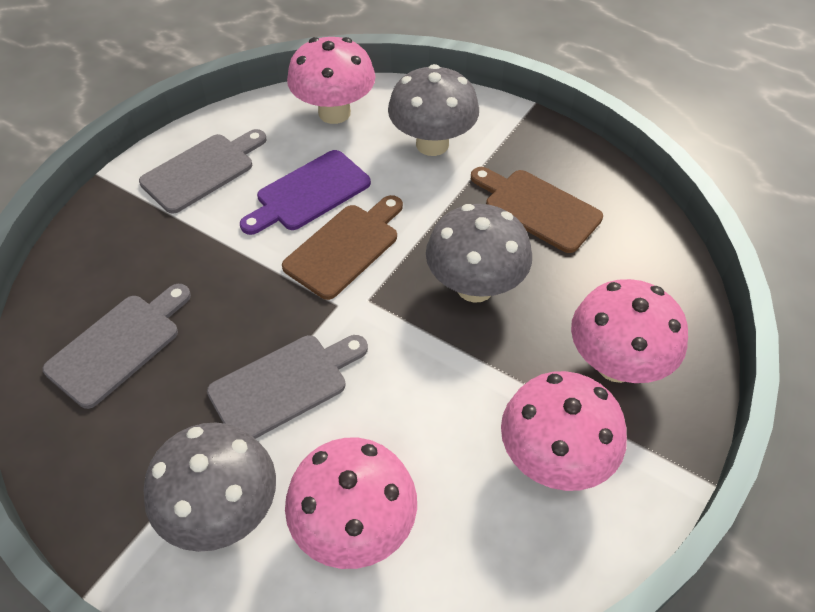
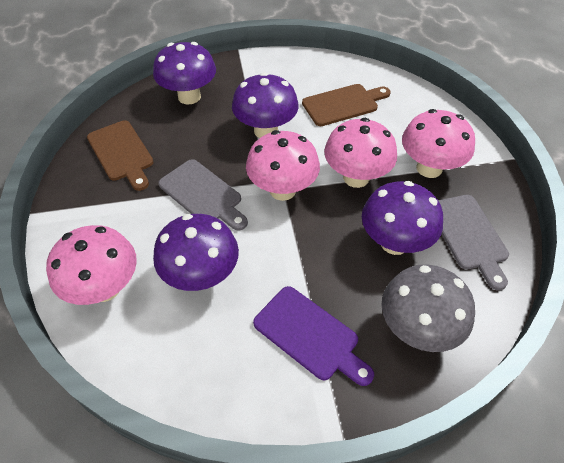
grey cutting board: 3 -> 2
grey mushroom: 3 -> 1
purple mushroom: 0 -> 4

